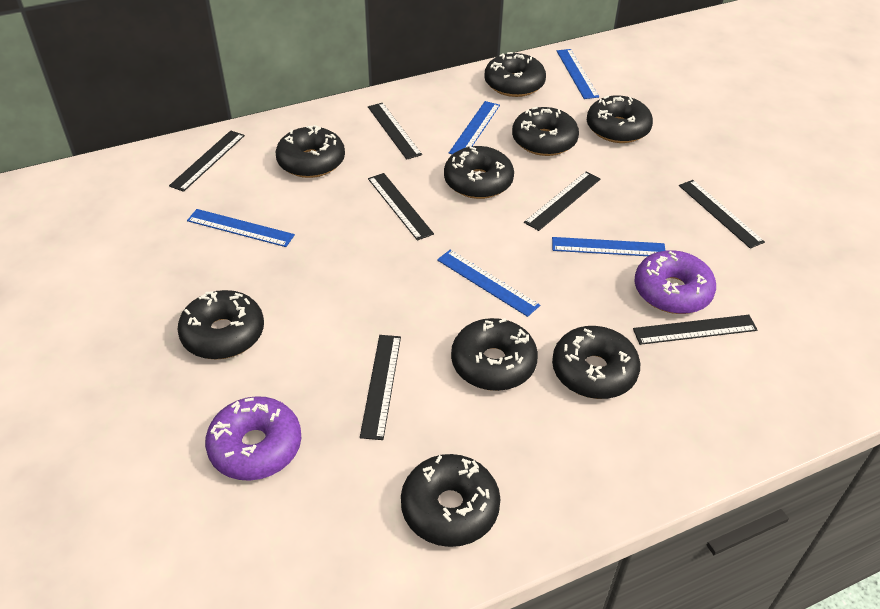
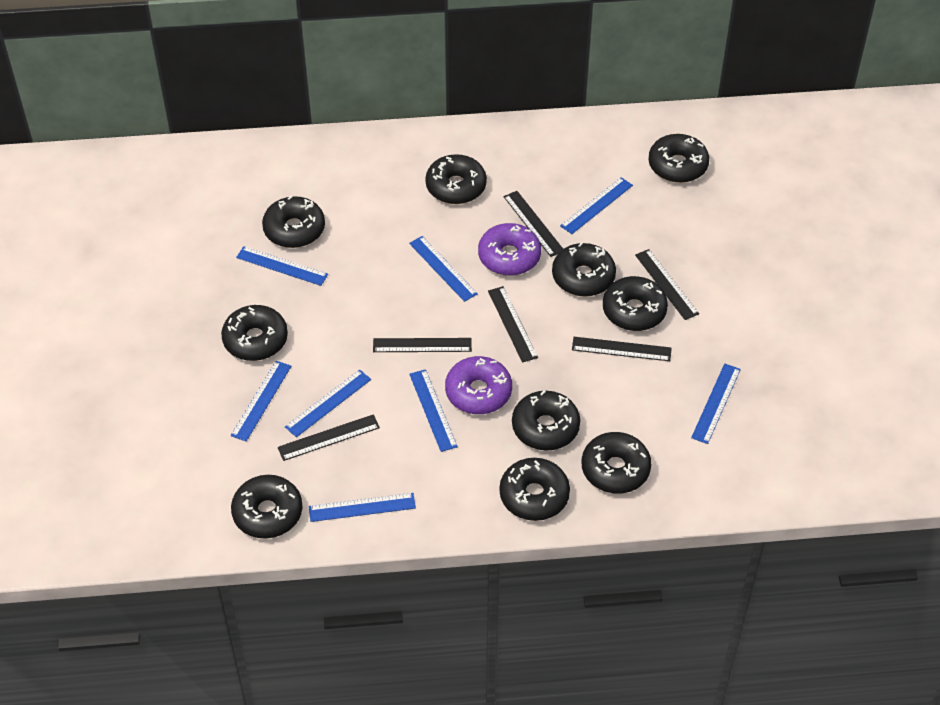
black donut: 9 -> 10
black ruler: 7 -> 6
blue ruler: 5 -> 8

